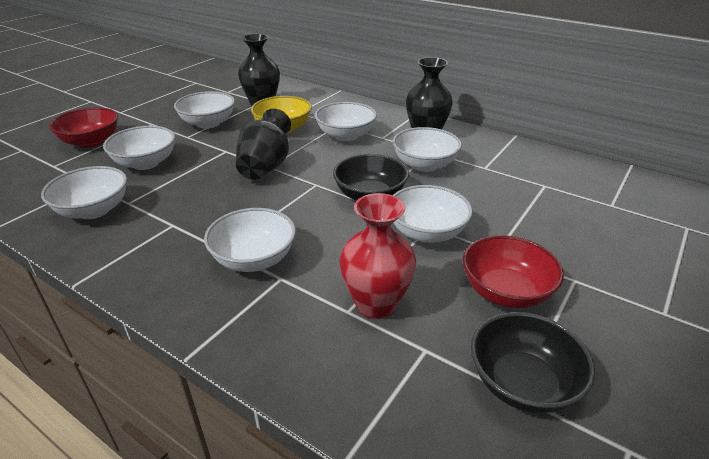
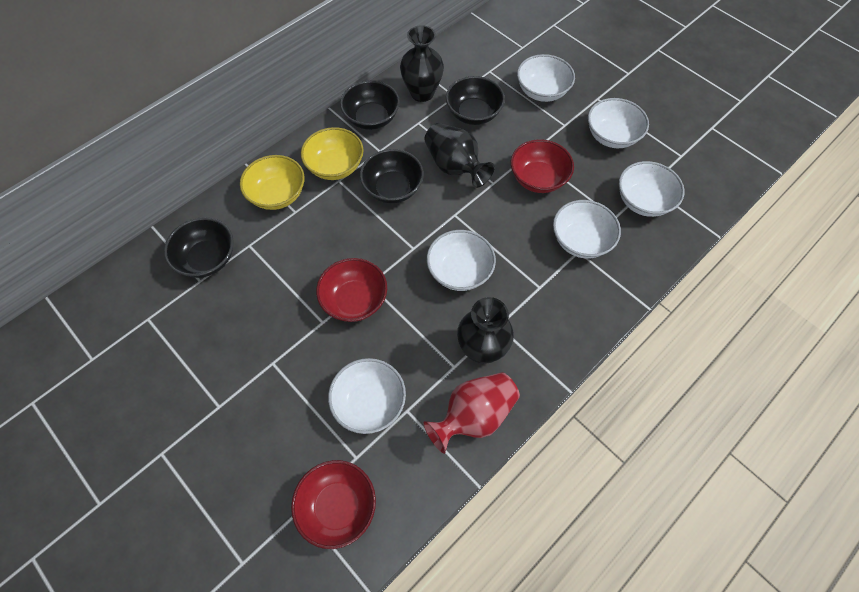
black bowl: 2 -> 4
red bowl: 2 -> 3
white bowl: 7 -> 6
yellow bowl: 1 -> 2

